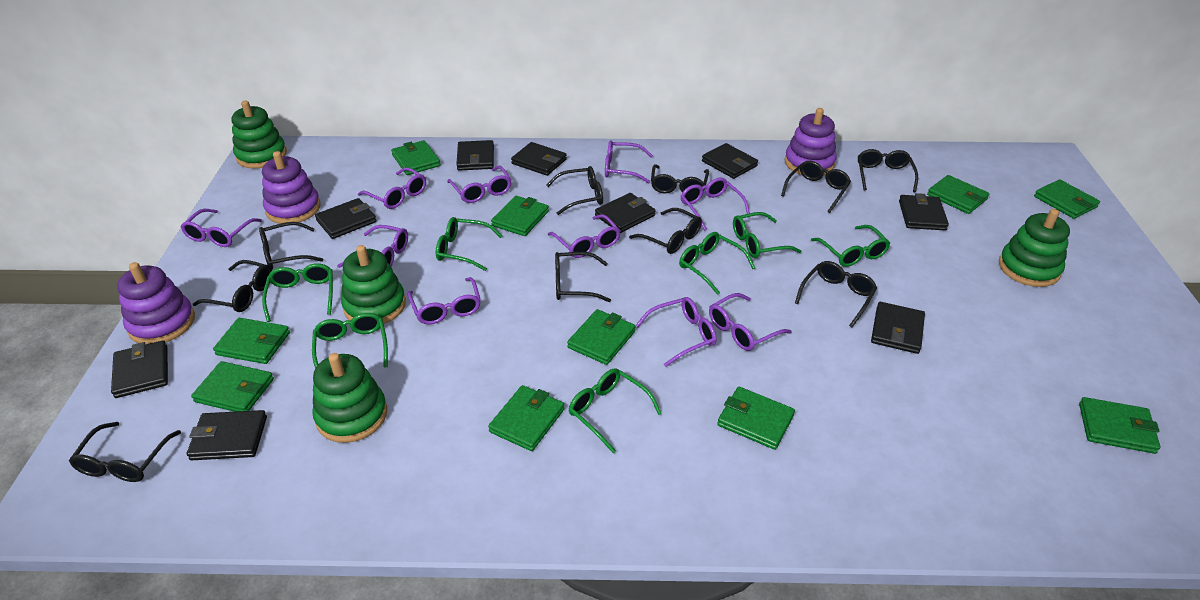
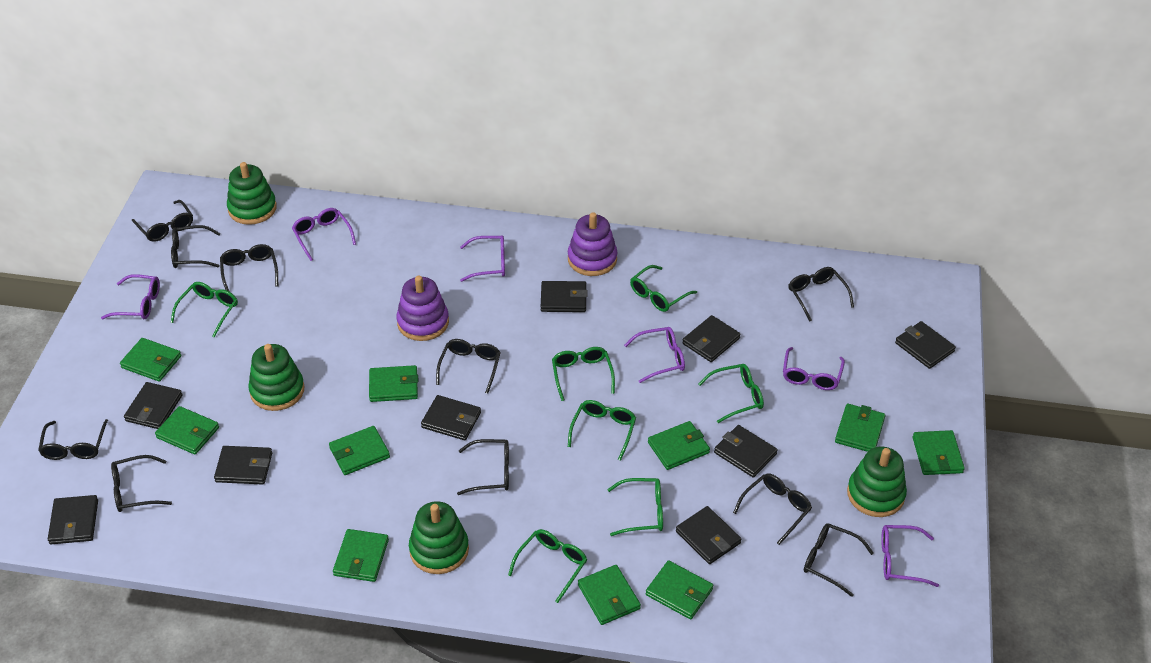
purple glasses: 10 -> 6
purple stacking toy: 3 -> 2

